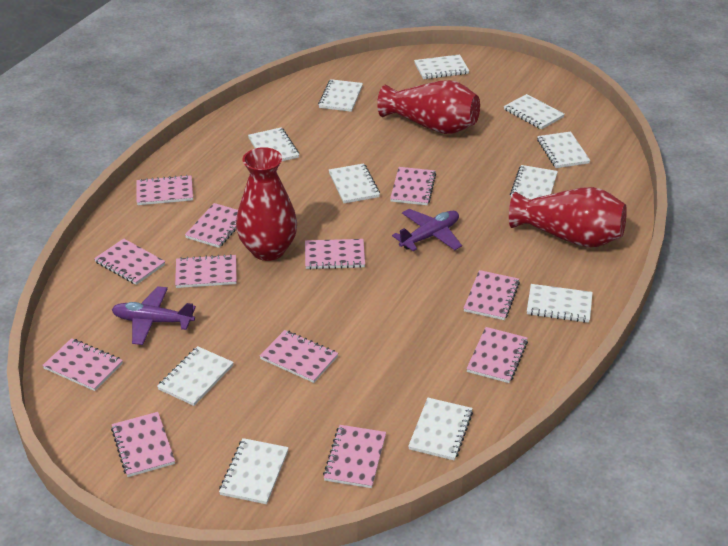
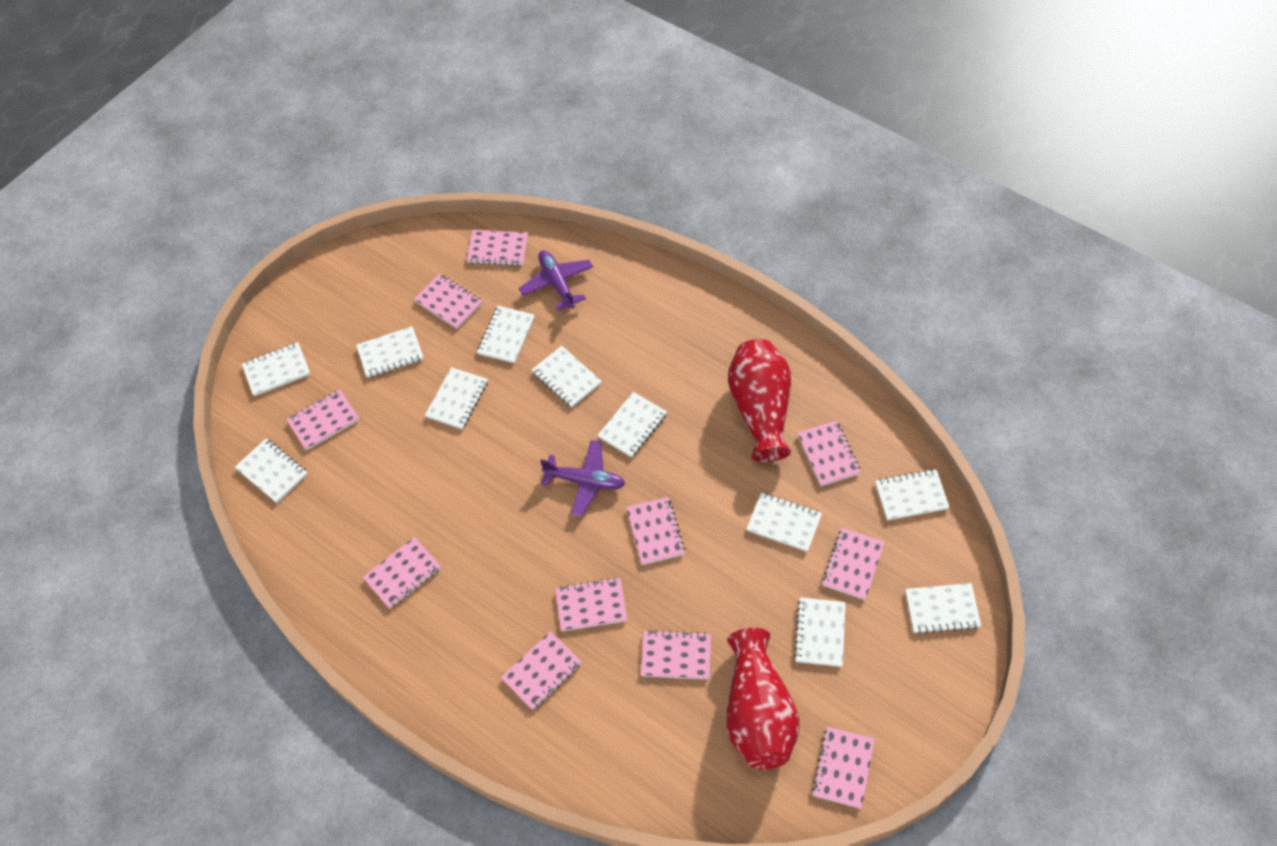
pink notebook: 12 -> 11
red vase: 3 -> 2

